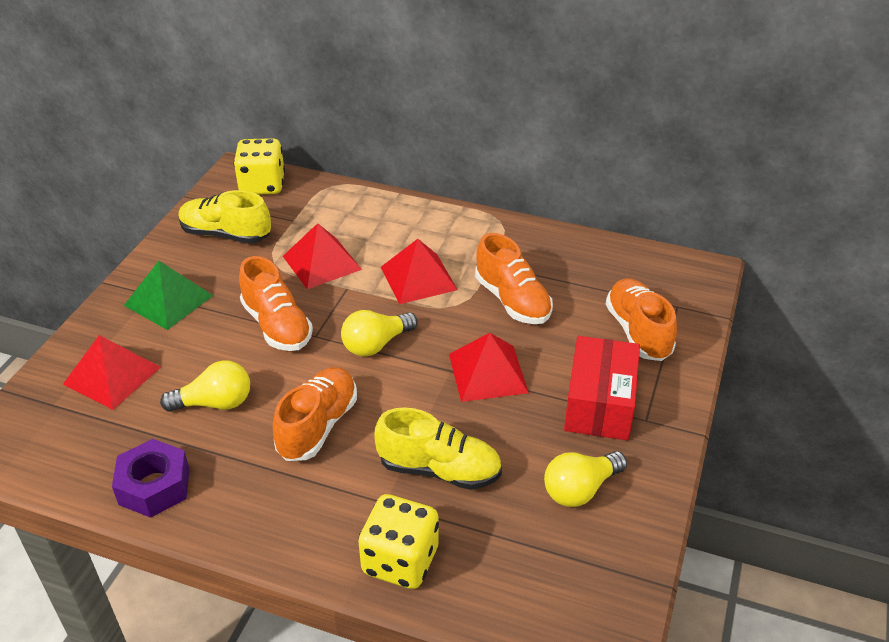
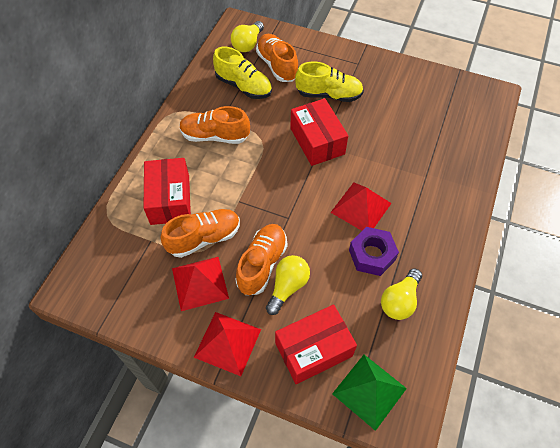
red box: 1 -> 3
red pyramid: 4 -> 3
yellow dice: 2 -> 0

